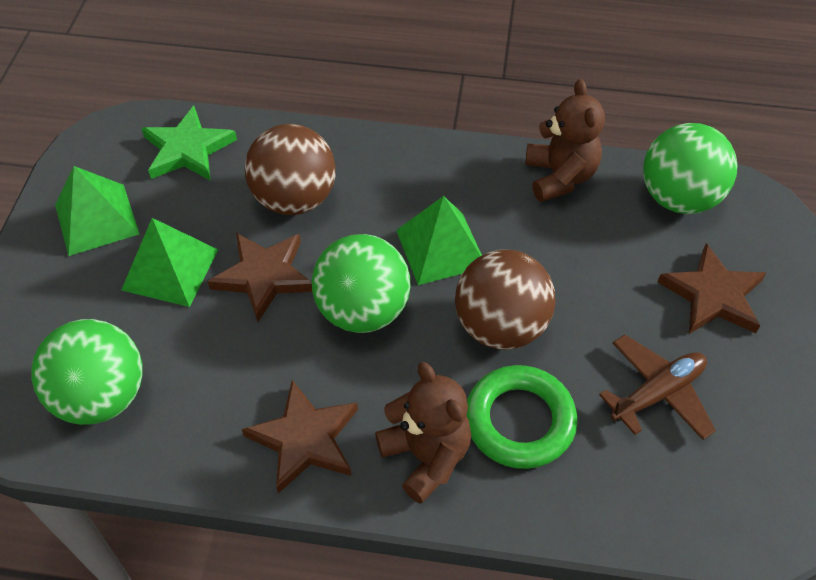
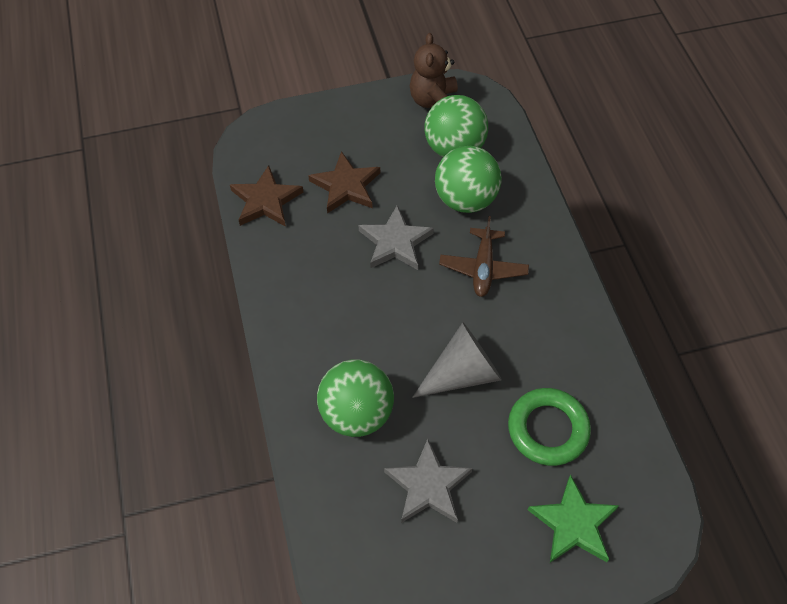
brown ball: 2 -> 0
brown star: 3 -> 2
brown teddy bear: 2 -> 1
green pyramid: 3 -> 0
grey cone: 0 -> 1
grey star: 0 -> 2

